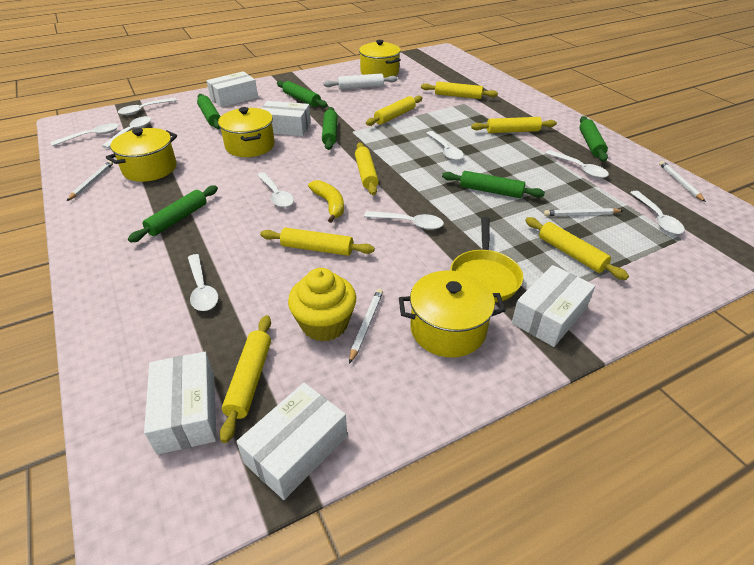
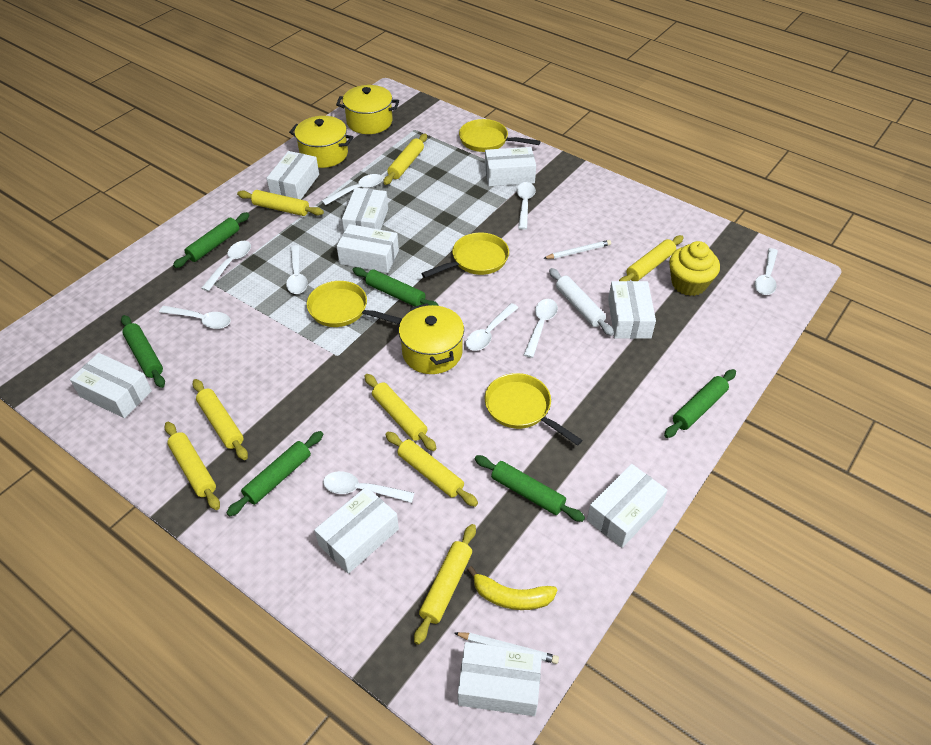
white box: 5 -> 9
white pencil: 4 -> 2
yellow pan: 1 -> 4
yellow pot: 4 -> 3
yellow rolling pin: 7 -> 8

